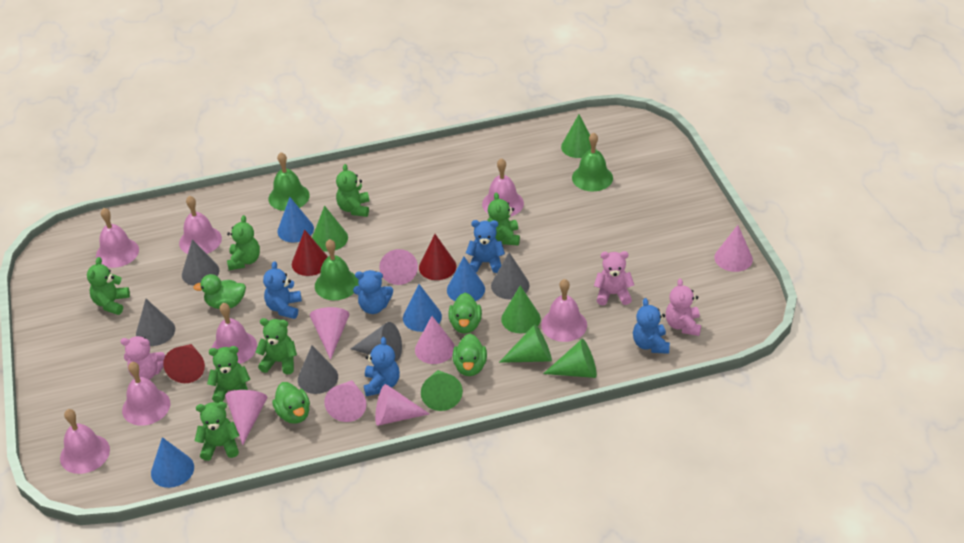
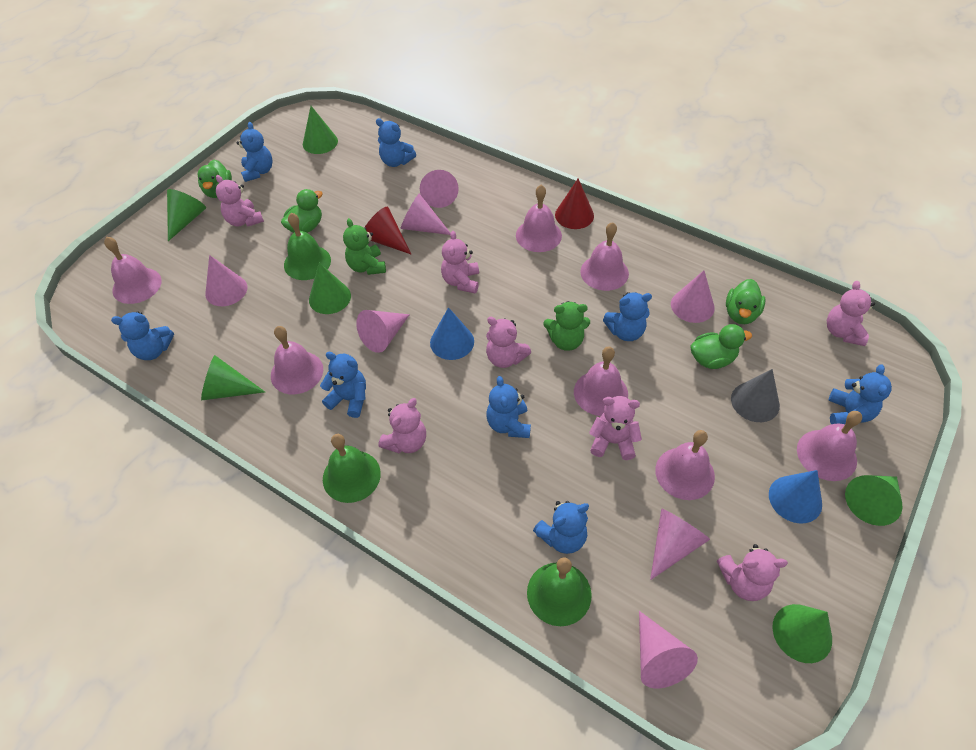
blue cone: 4 -> 2
blue teddy bear: 5 -> 8
green teddy bear: 7 -> 2
grey cone: 5 -> 1
pink teddy bear: 3 -> 7
red cone: 3 -> 2

